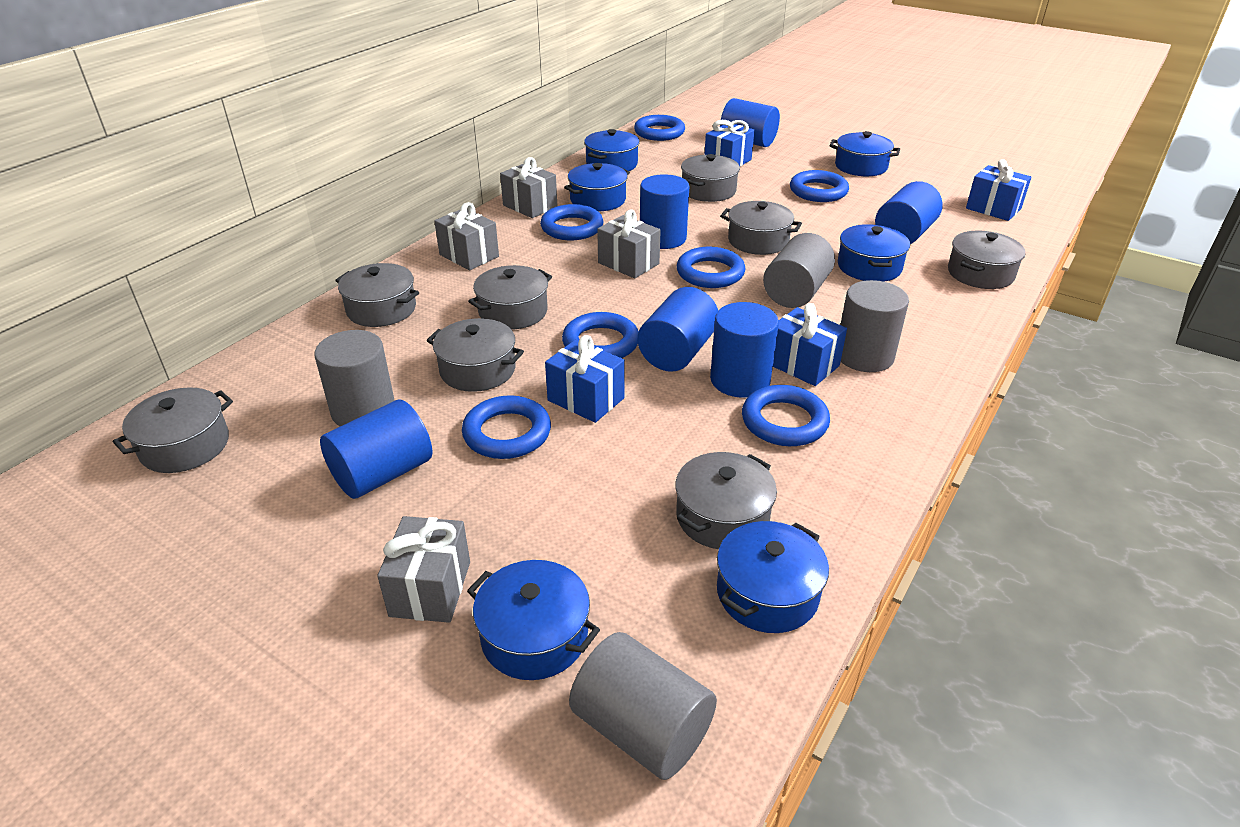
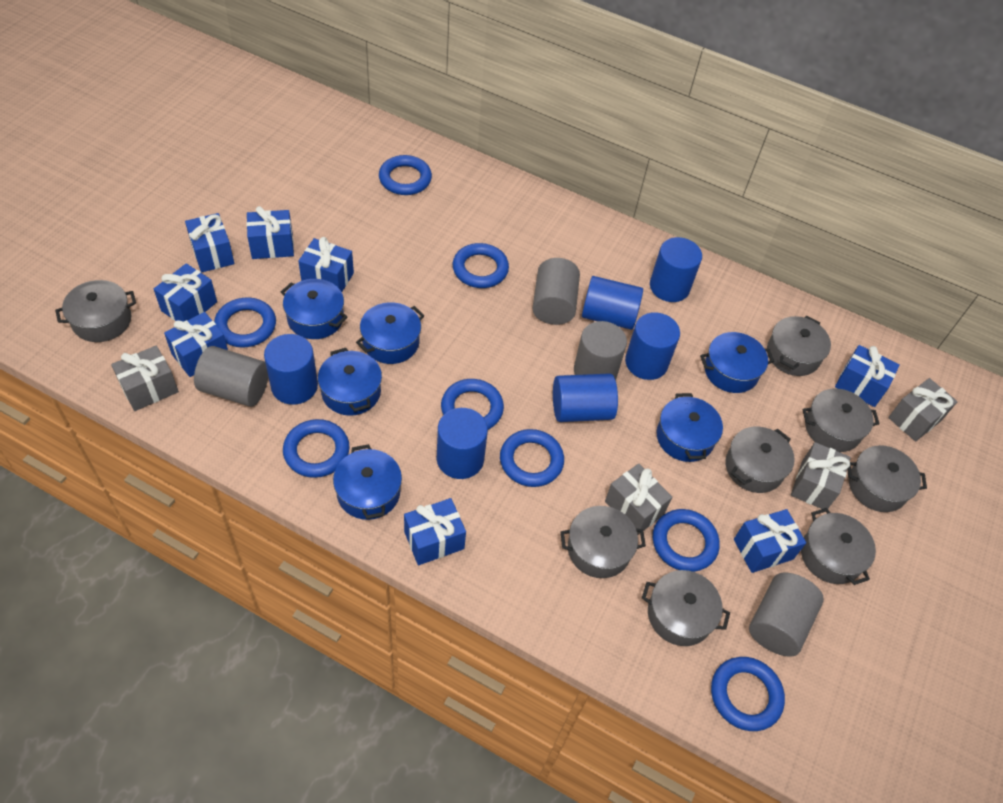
blue gift: 4 -> 8
blue ring: 7 -> 8

